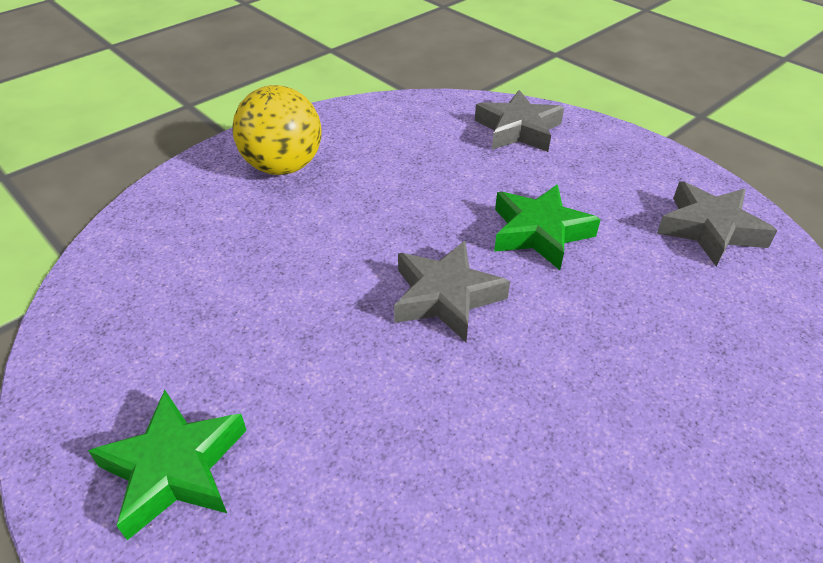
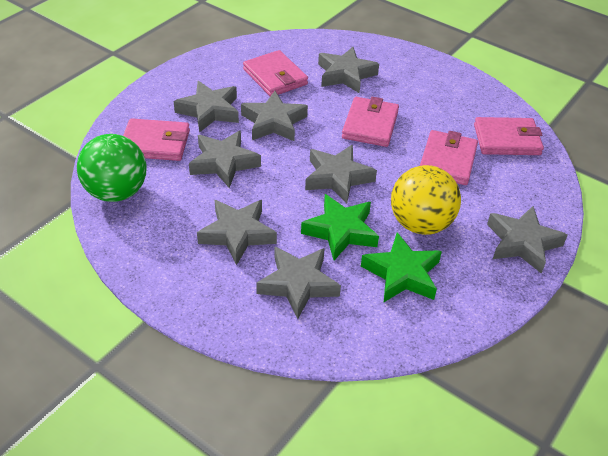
green ball: 0 -> 1
grey star: 3 -> 8
pink wallet: 0 -> 5

